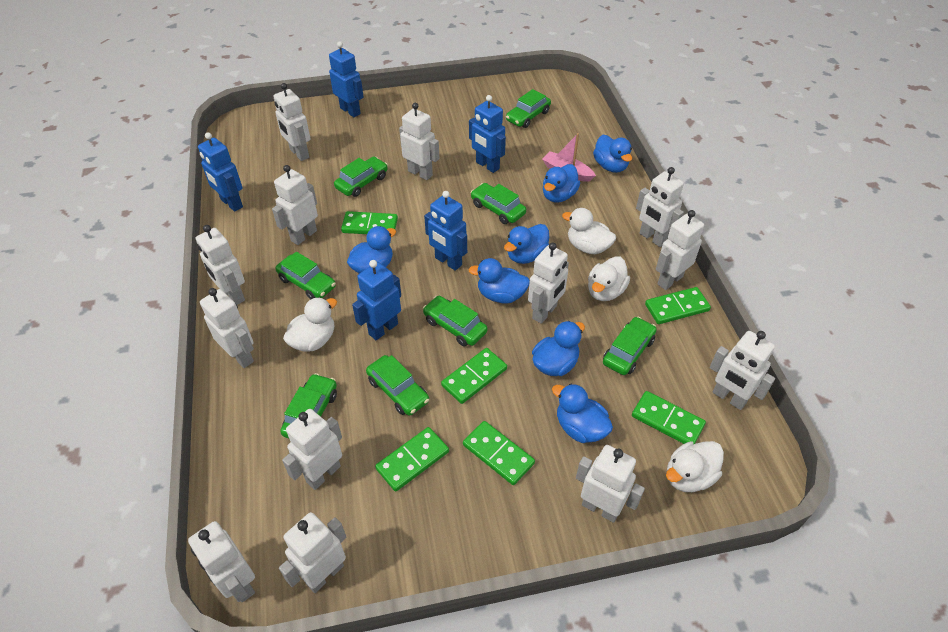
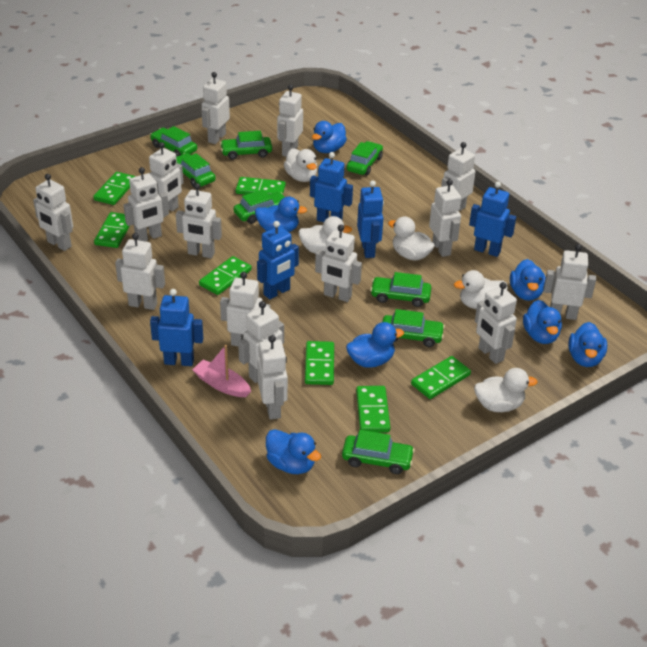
green domino: 6 -> 7
white duck: 4 -> 5
white robot: 13 -> 15

